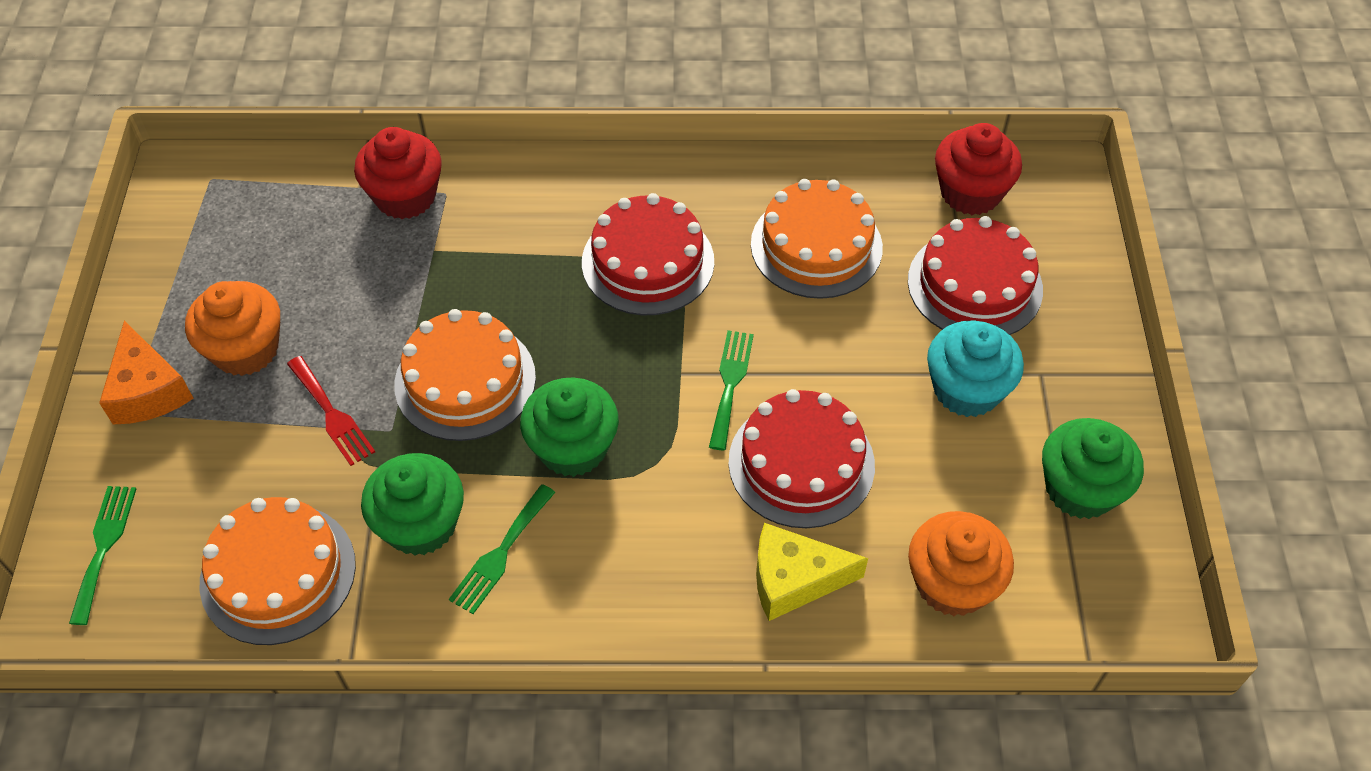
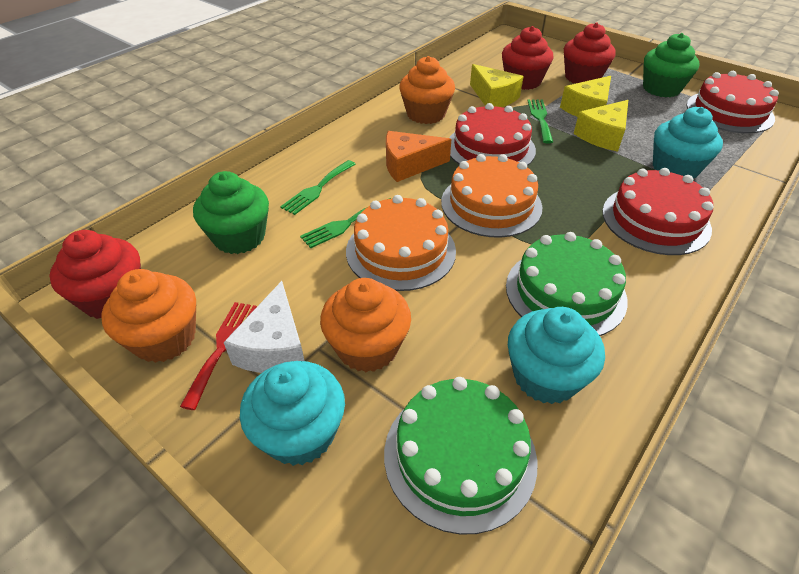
green cake: 0 -> 2
green cupcake: 3 -> 2
orange cake: 3 -> 2
orange cupcake: 2 -> 3
red cupcake: 2 -> 3
turquoise cupcake: 1 -> 3
white cheese: 0 -> 1
yellow cheese: 1 -> 3

